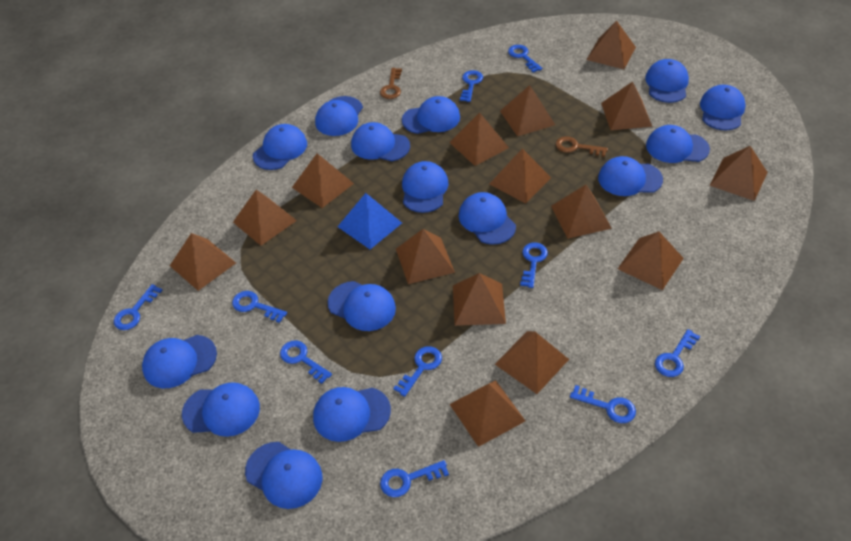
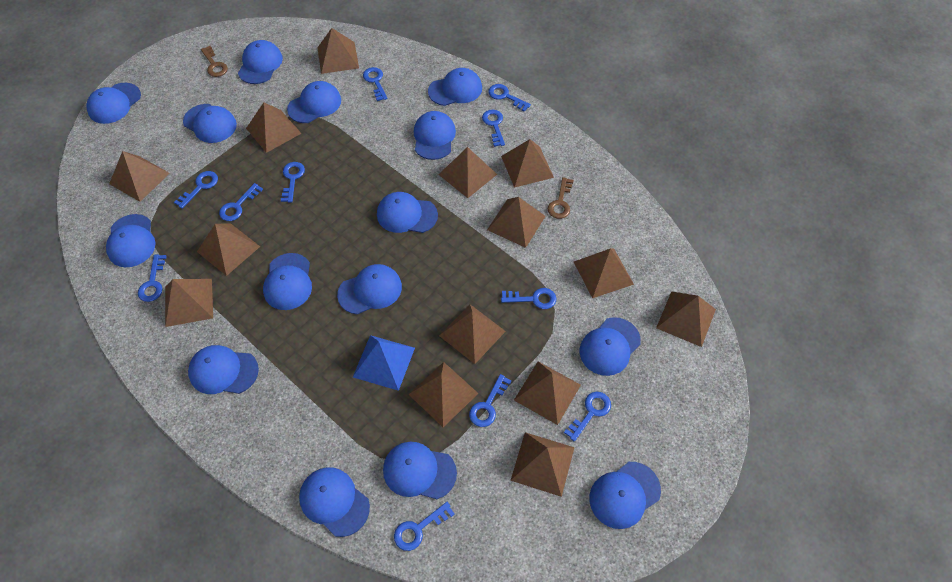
blue key: 10 -> 11
brown pyramid: 15 -> 14

